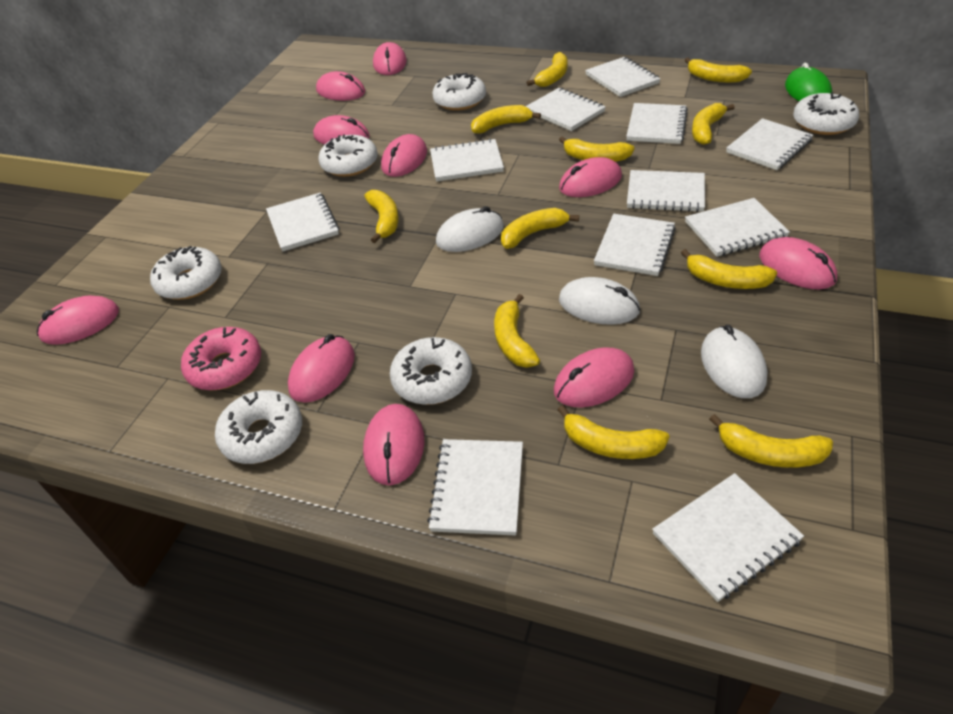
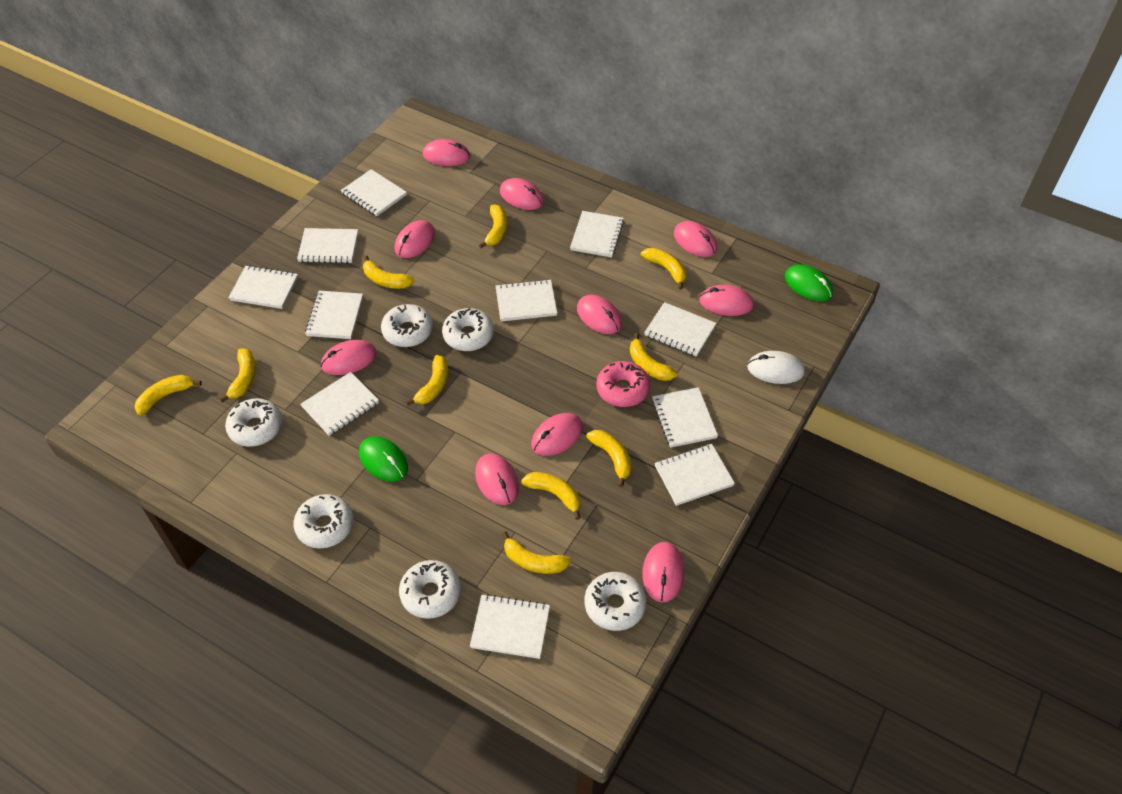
green mouse: 1 -> 2
white mouse: 3 -> 1
yellow banana: 11 -> 10

